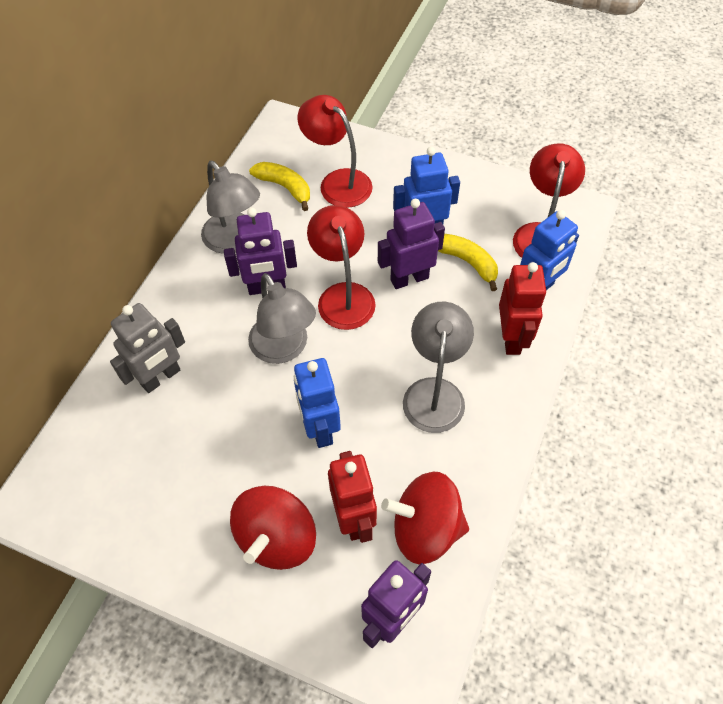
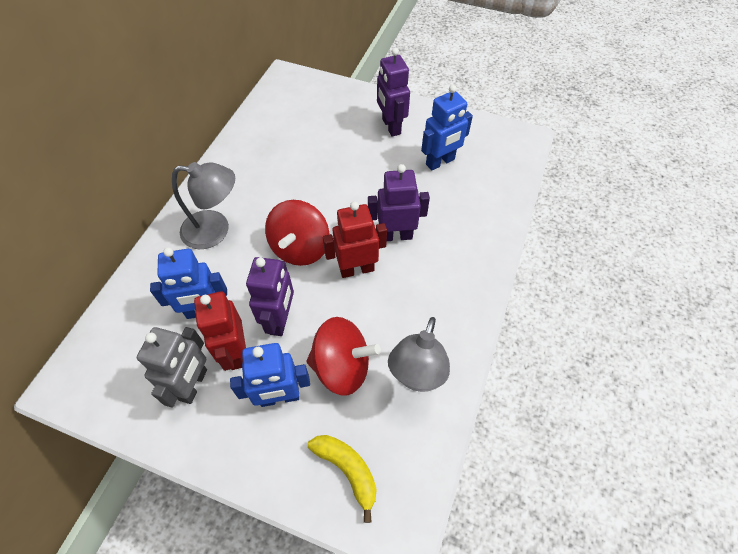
grey lamp: 3 -> 2
red lamp: 3 -> 0
yellow banana: 2 -> 1

